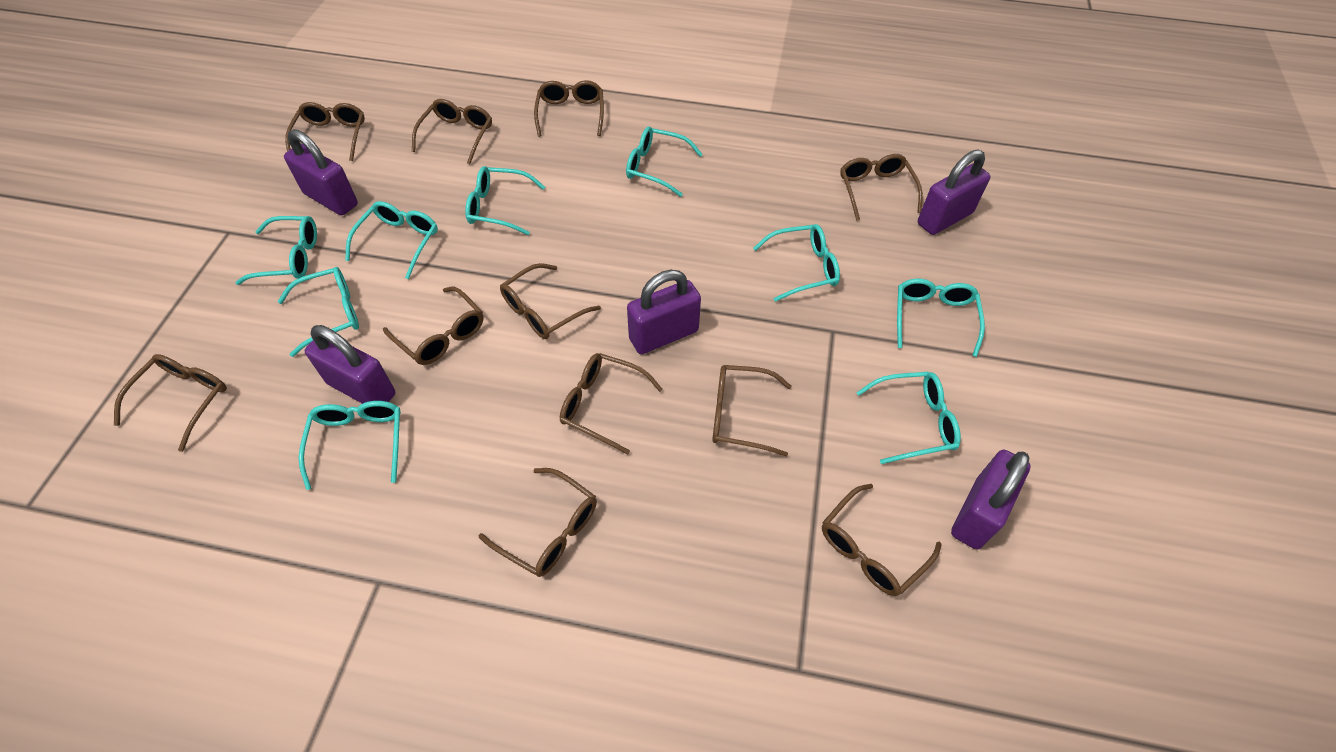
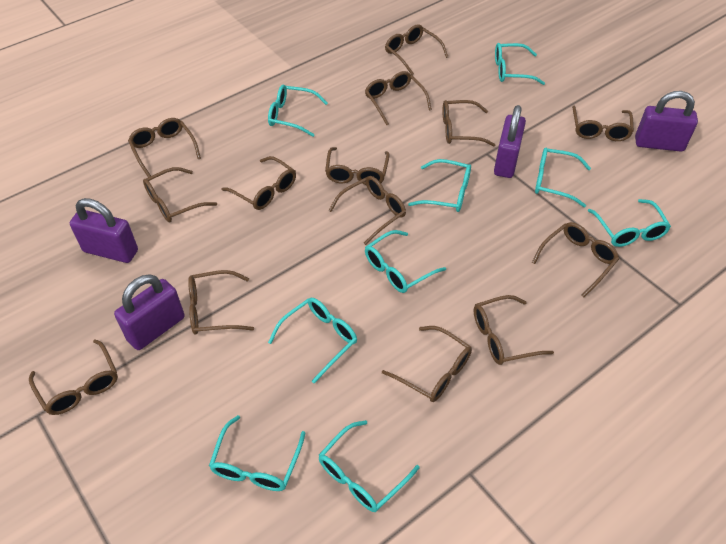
brown glasses: 11 -> 14
purple padlock: 5 -> 4

